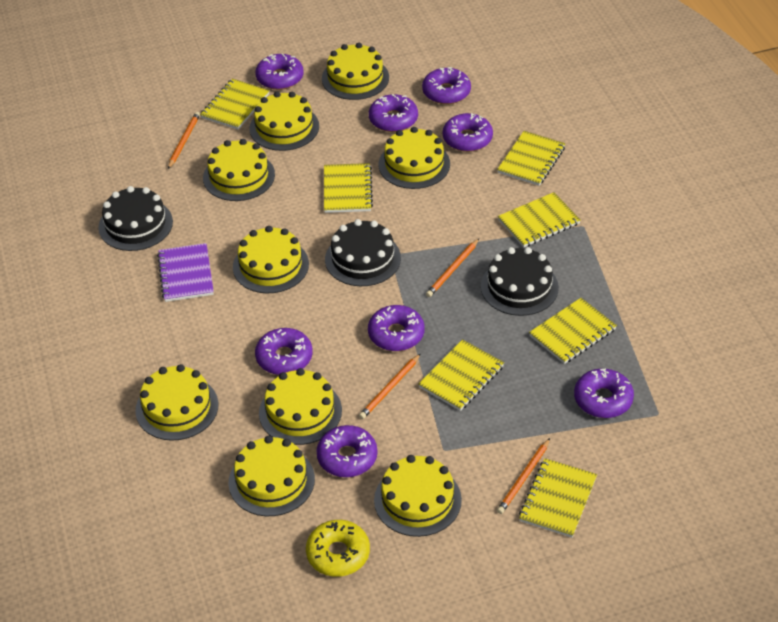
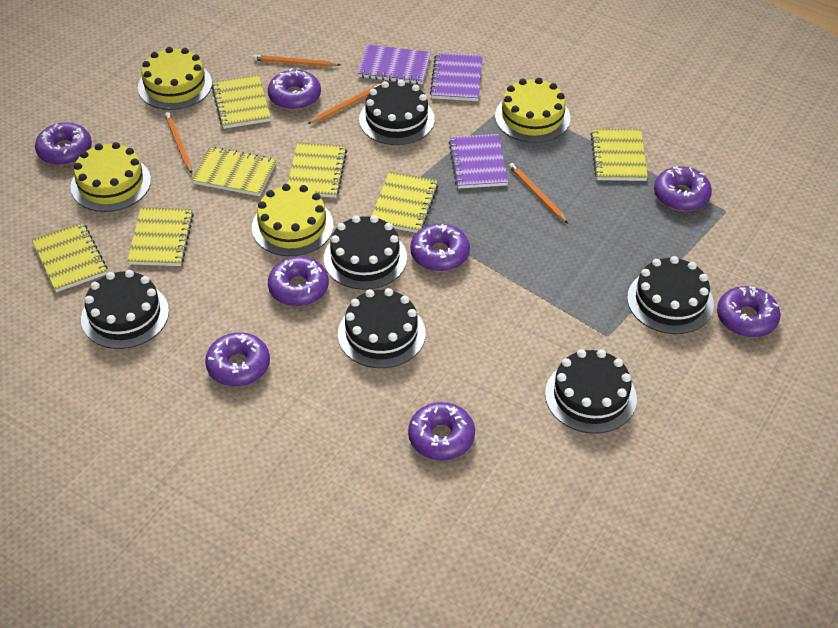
black cake: 3 -> 6
purple notebook: 1 -> 3
yellow cake: 9 -> 4
yellow donut: 1 -> 0

